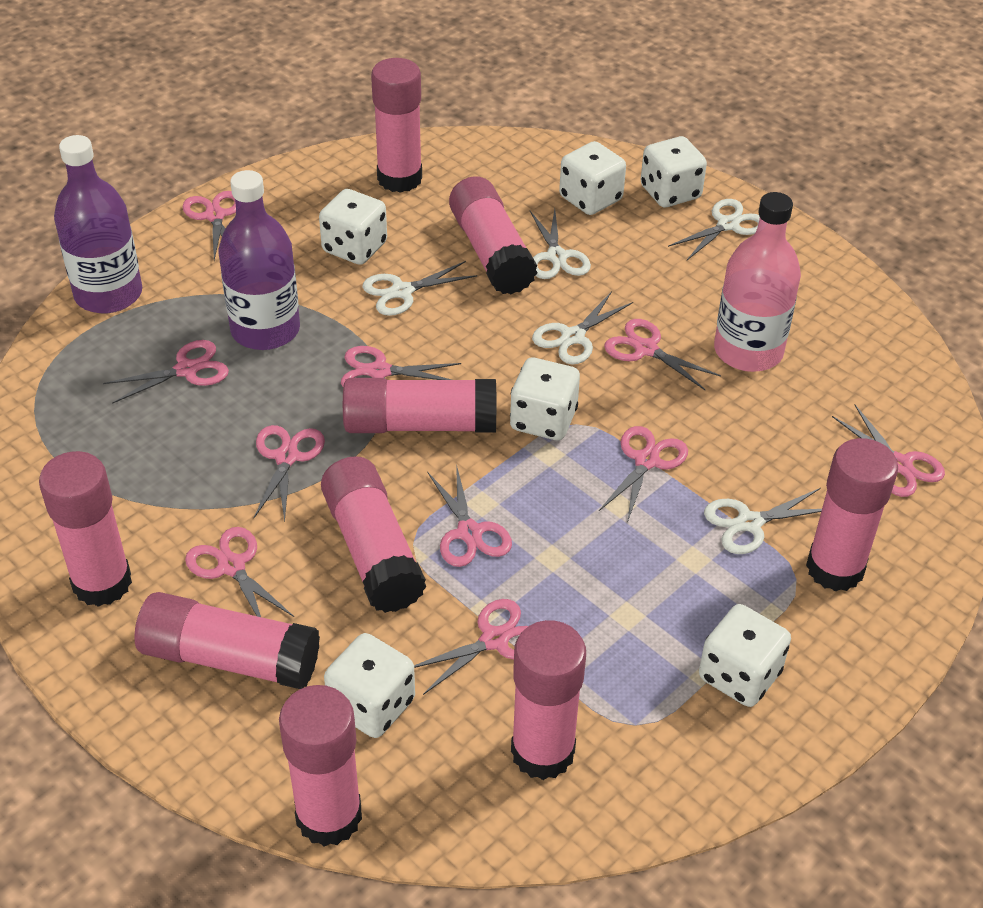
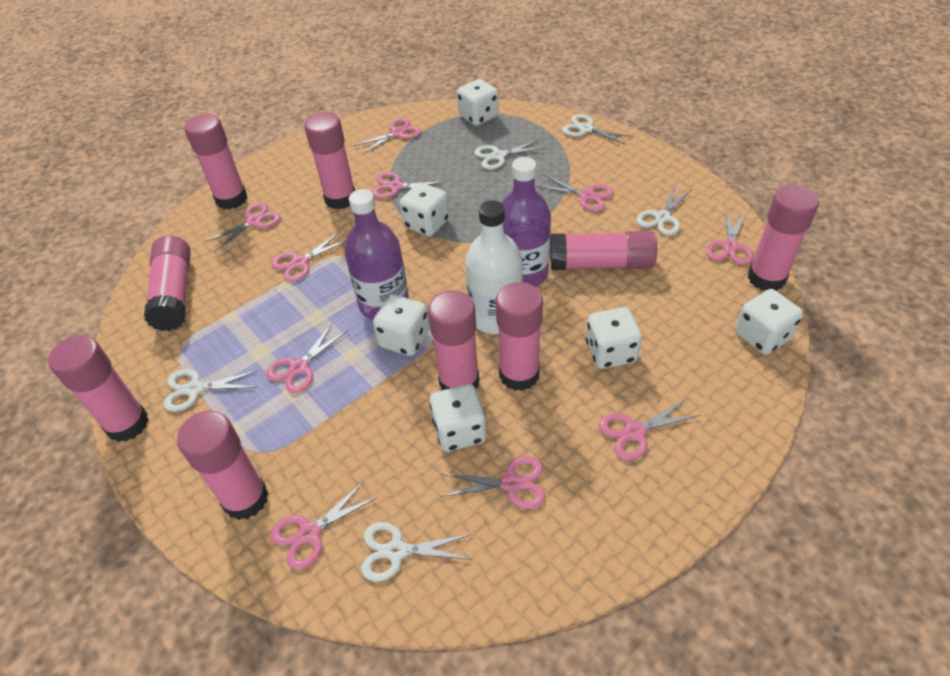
pink bottle: 1 -> 0
white bottle: 0 -> 1

